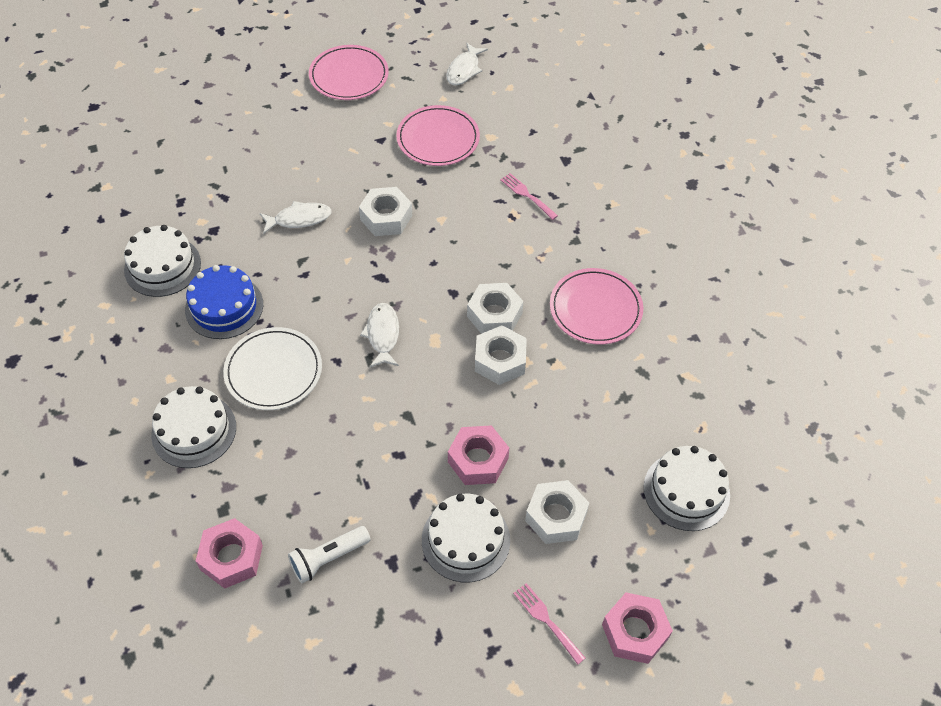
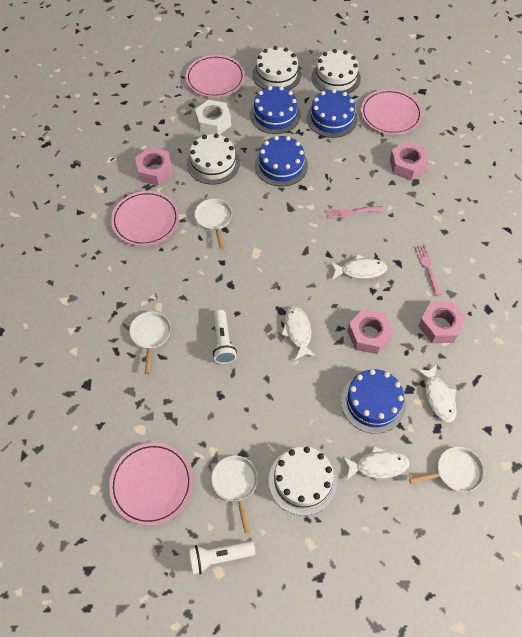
blue cake: 1 -> 4
pink nut: 3 -> 4
pink plate: 3 -> 4
white fish: 3 -> 4
white flashlight: 1 -> 2
white nut: 4 -> 1
white pan: 0 -> 4
white plate: 1 -> 0

